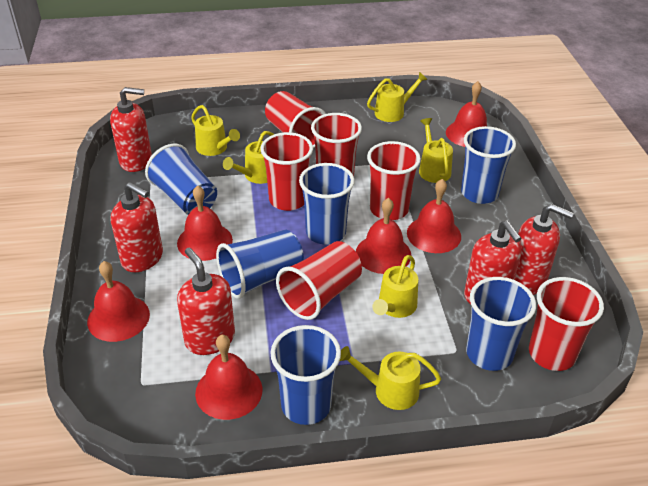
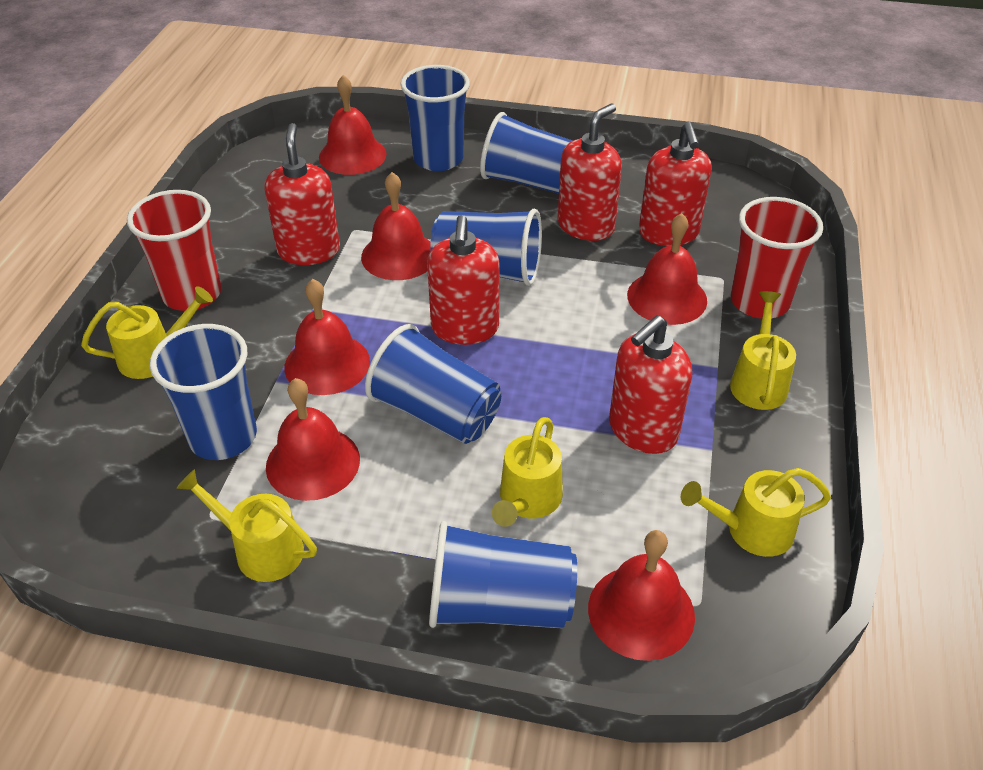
red cup: 6 -> 2
yellow watering can: 6 -> 5

